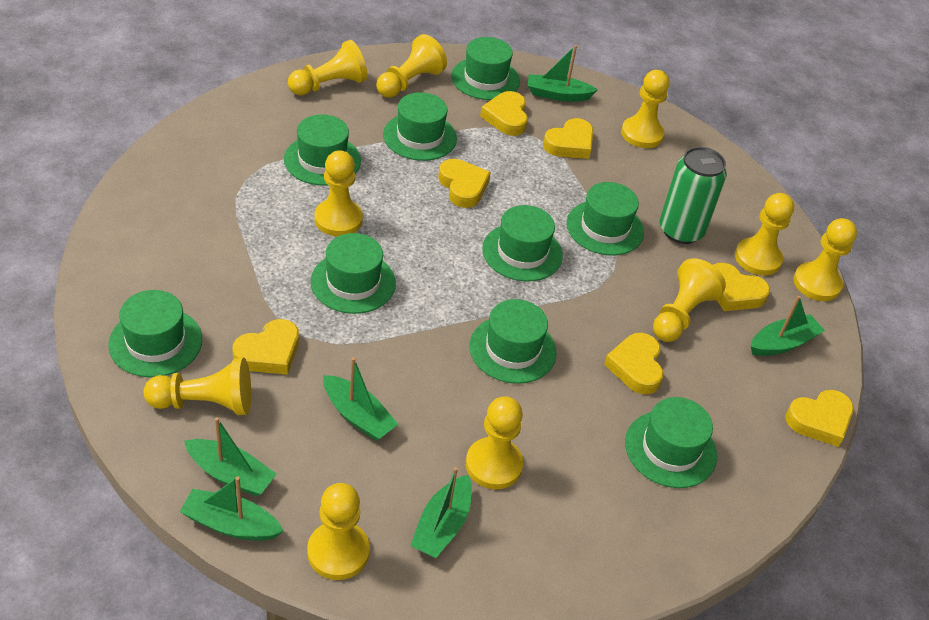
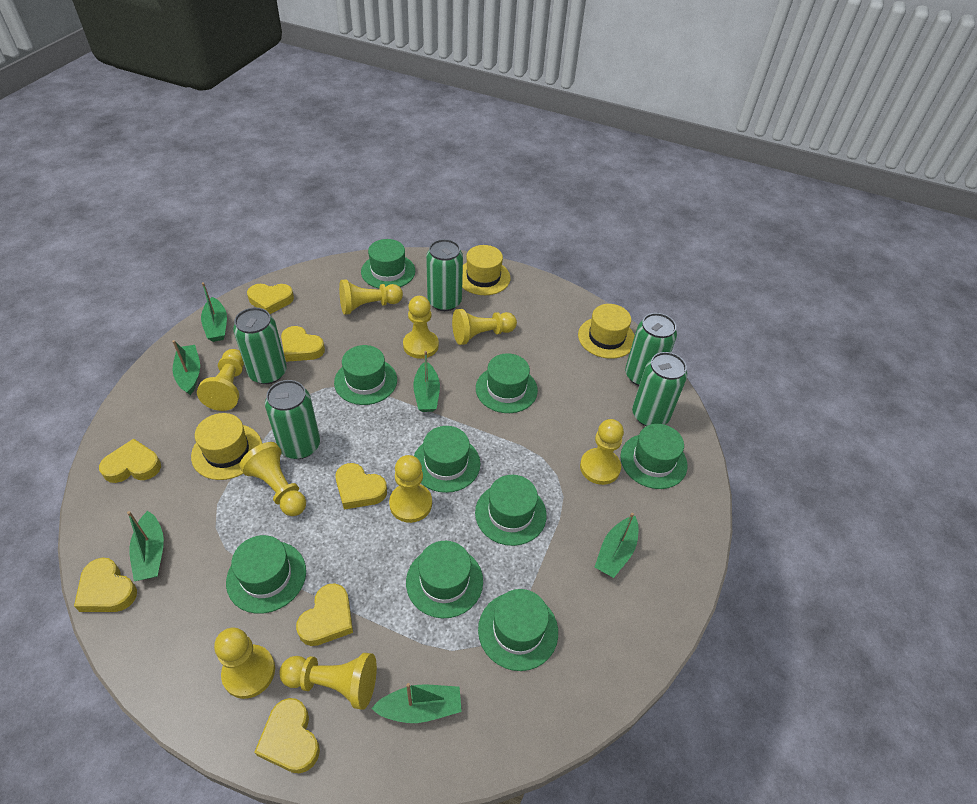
green can: 1 -> 5
yellow hat: 0 -> 3
yellow pawn: 10 -> 9

